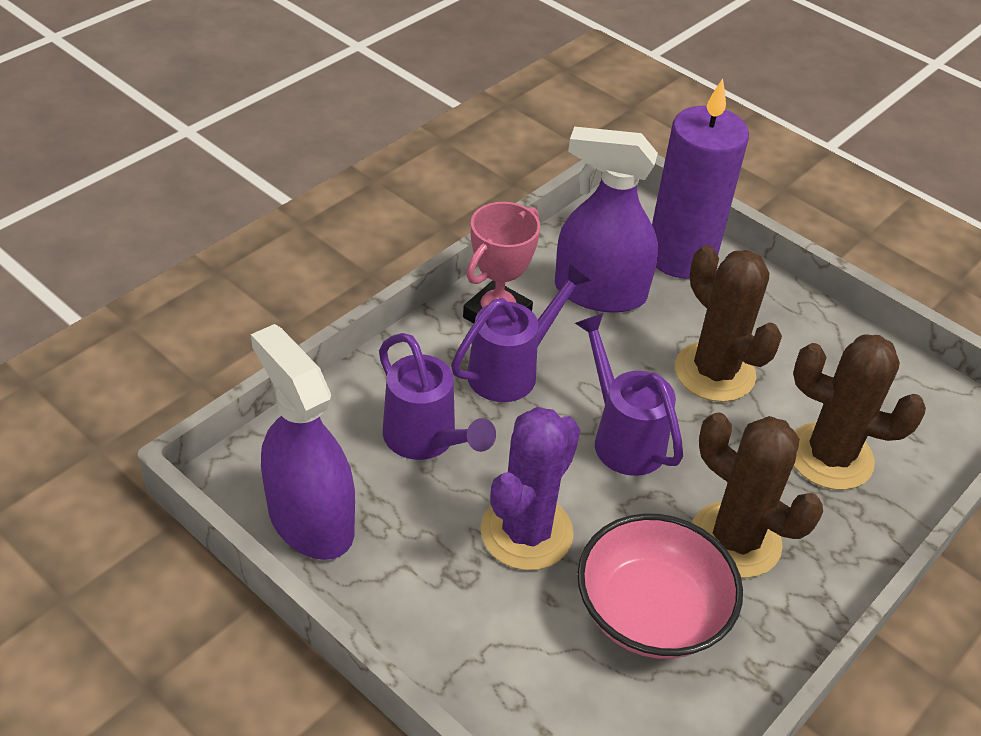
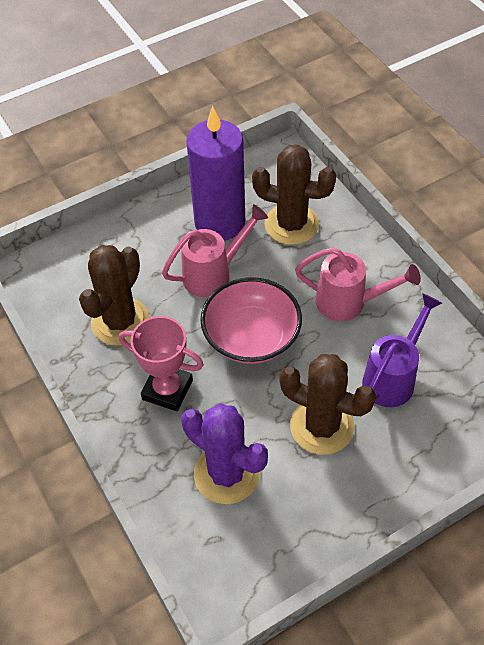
pink watering can: 0 -> 2
purple spray bottle: 2 -> 0
purple watering can: 3 -> 1

